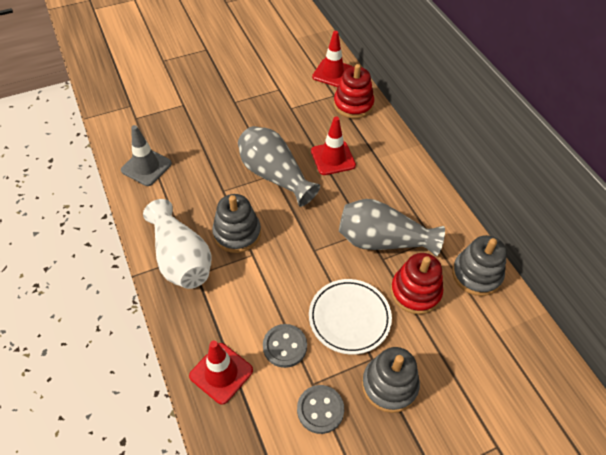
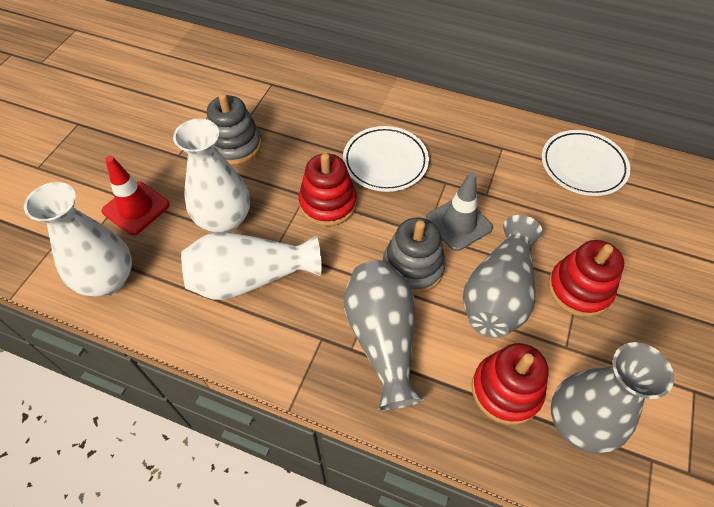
grey button: 2 -> 0
grey stacking toy: 3 -> 2
grey vase: 2 -> 3
red stacking toy: 2 -> 3
red traffic cone: 3 -> 1
white plate: 1 -> 2
white vase: 1 -> 3

